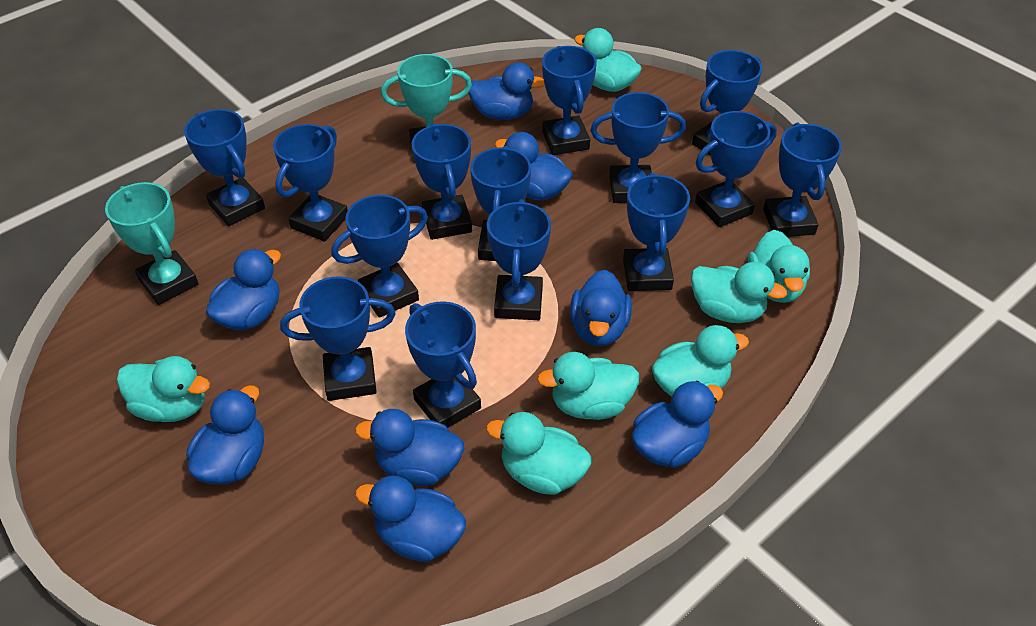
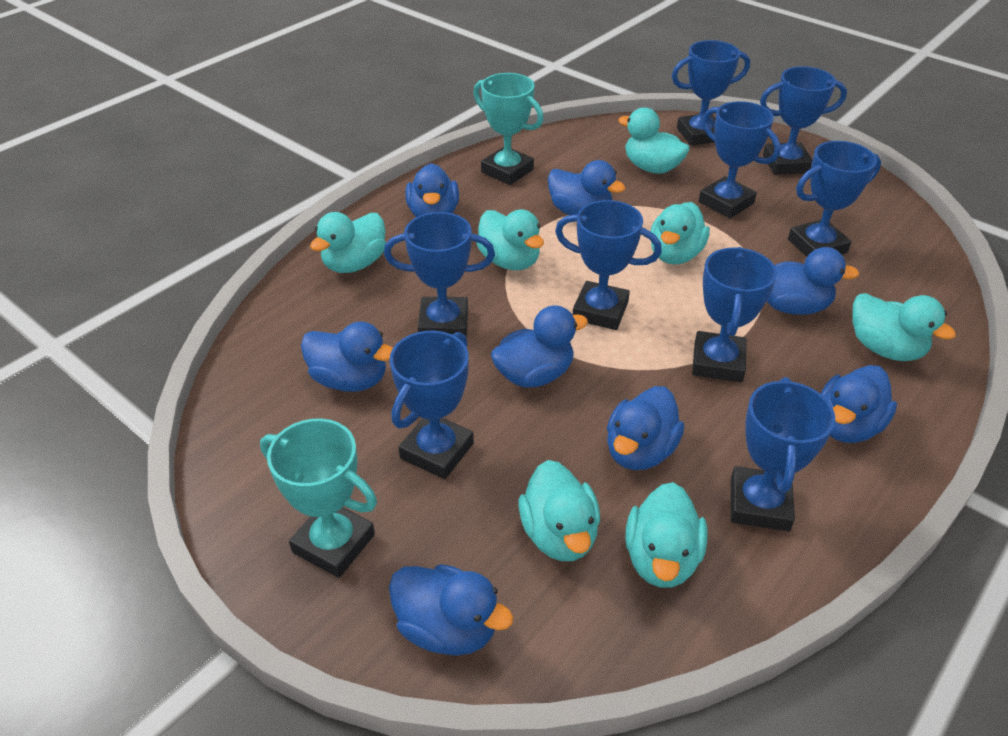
blue trophy: 14 -> 9

